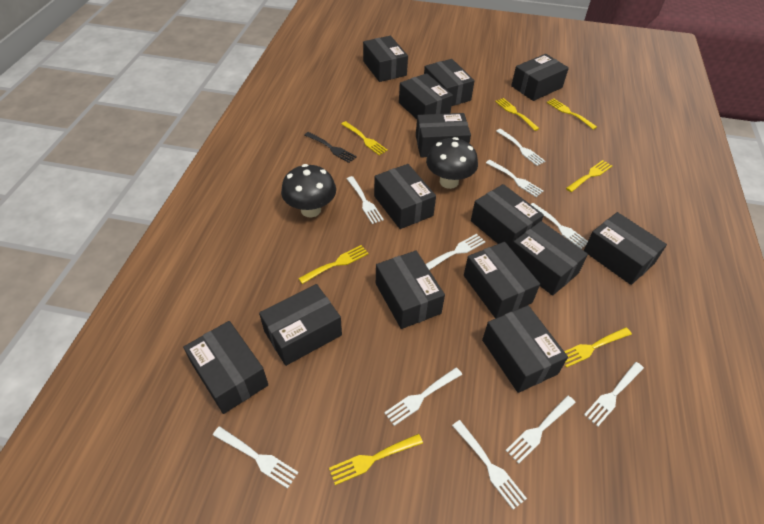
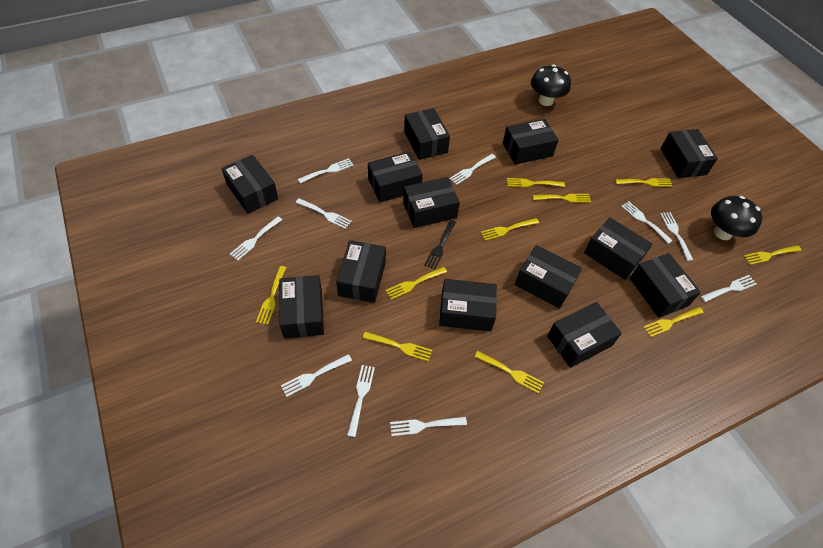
black box: 14 -> 13
yellow fork: 7 -> 10

